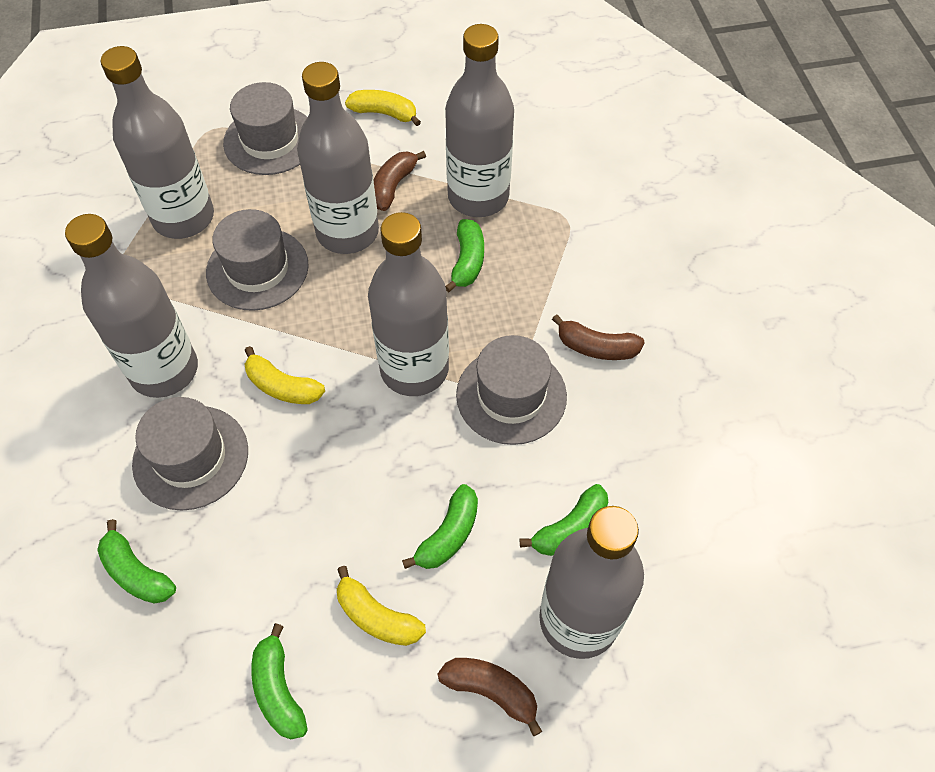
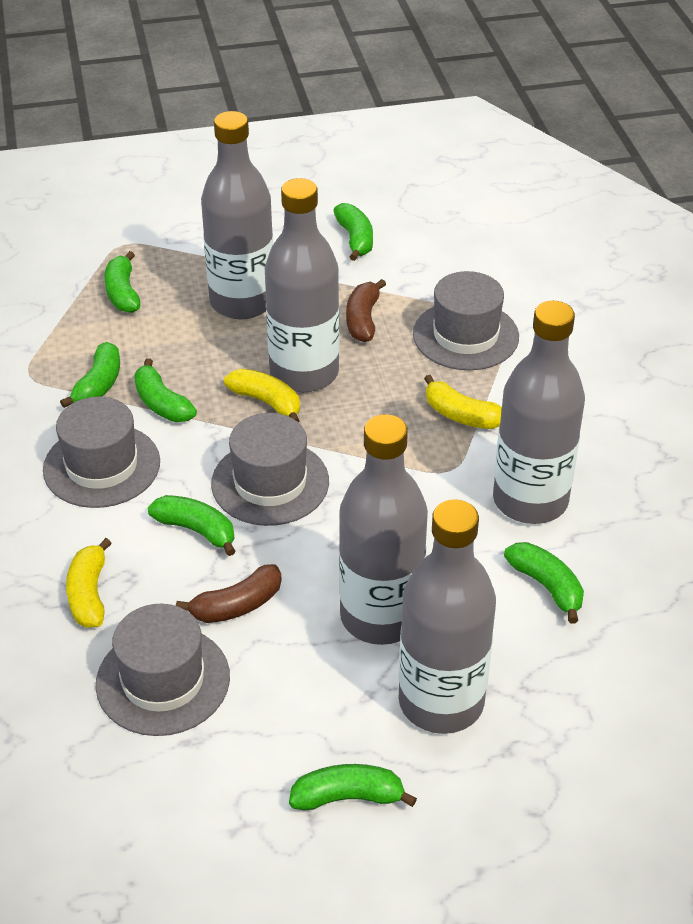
brown banana: 3 -> 2
green banana: 5 -> 7
grey bottle: 6 -> 5

